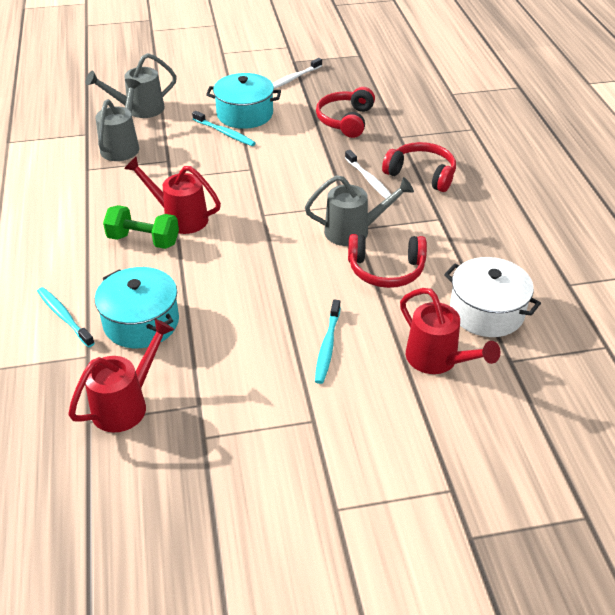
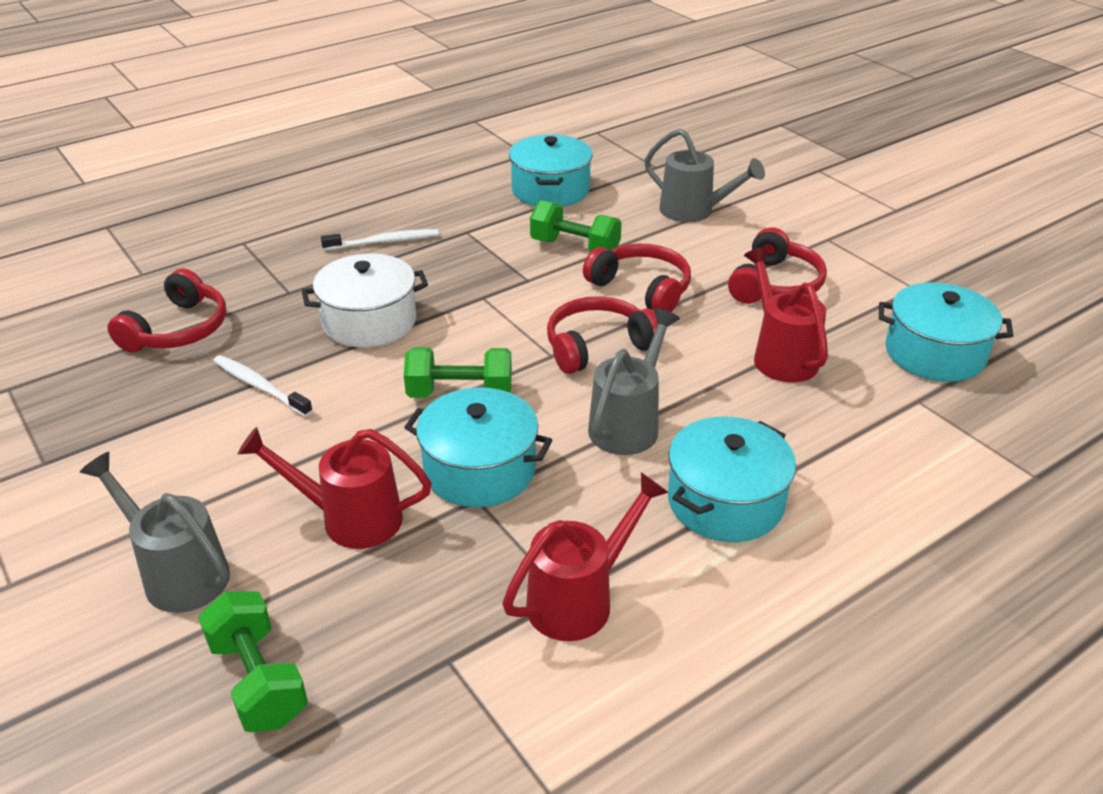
green dumbbell: 1 -> 3
red headphones: 3 -> 4
turquoise pot: 2 -> 4
turquoise toothbrush: 3 -> 0

